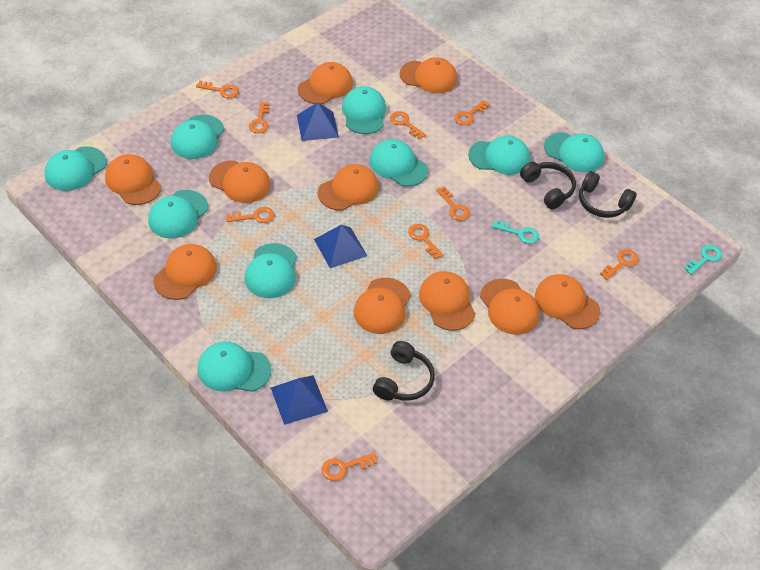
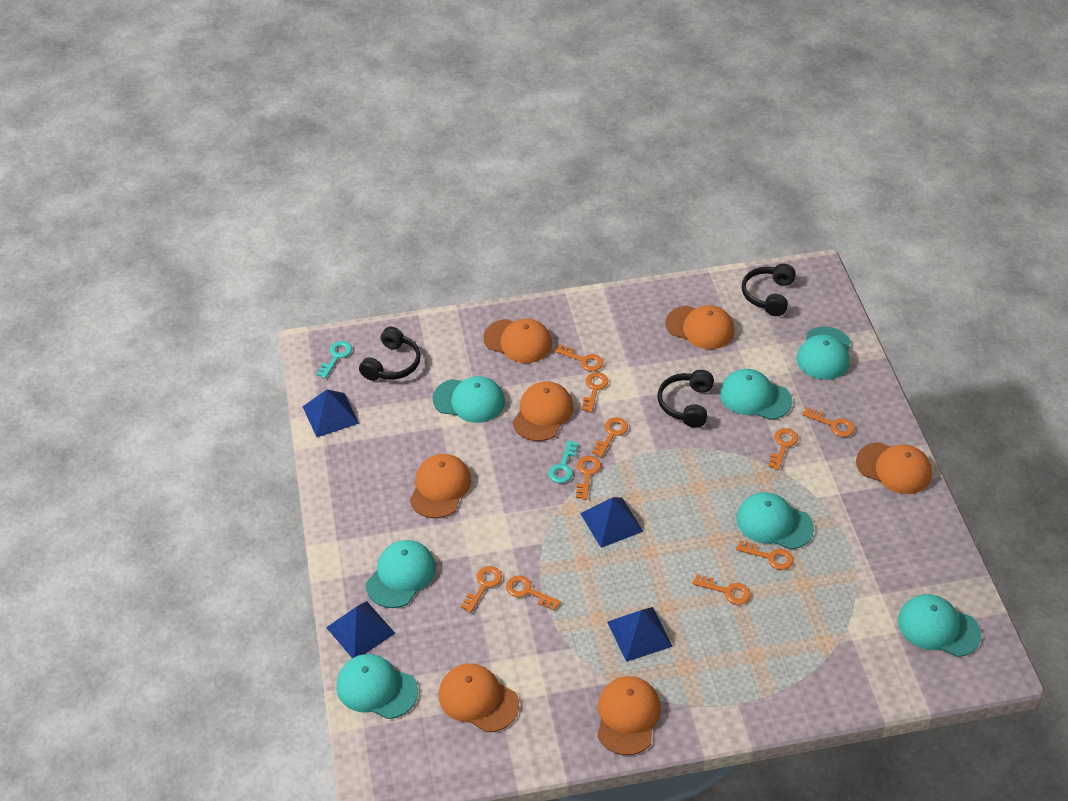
blue pyramid: 3 -> 4
orange cap: 10 -> 7
orange key: 9 -> 10
turquoise cap: 9 -> 7

